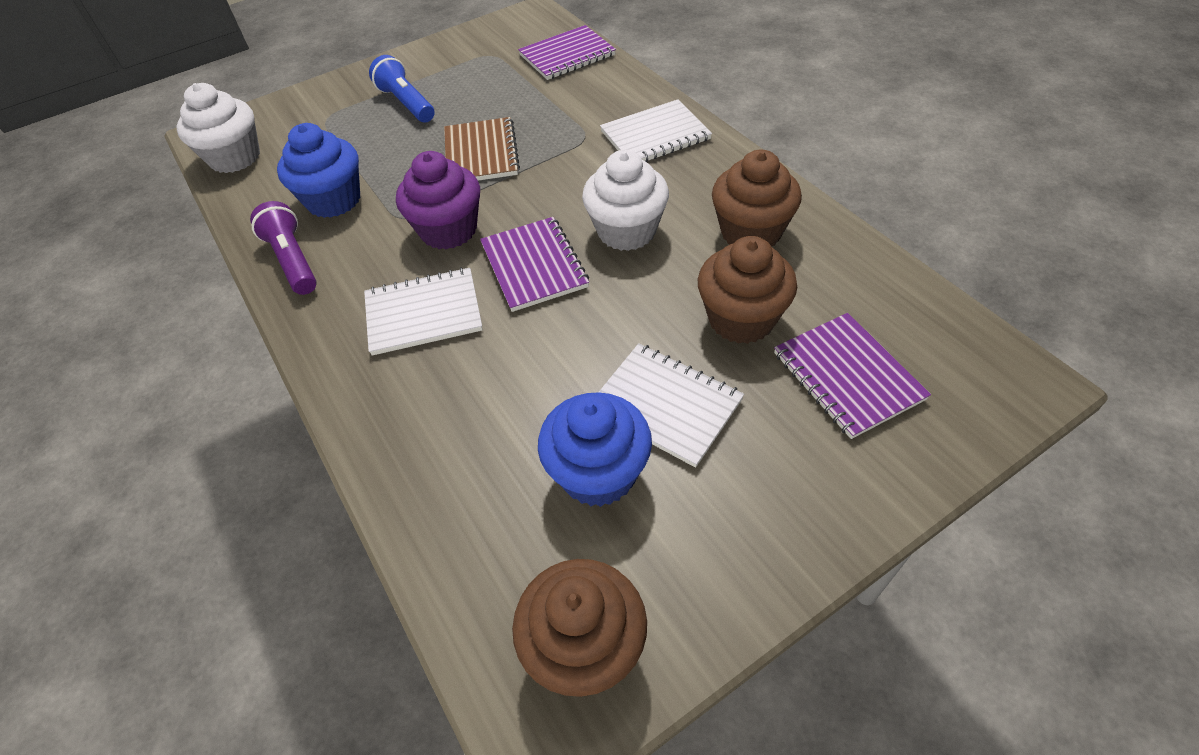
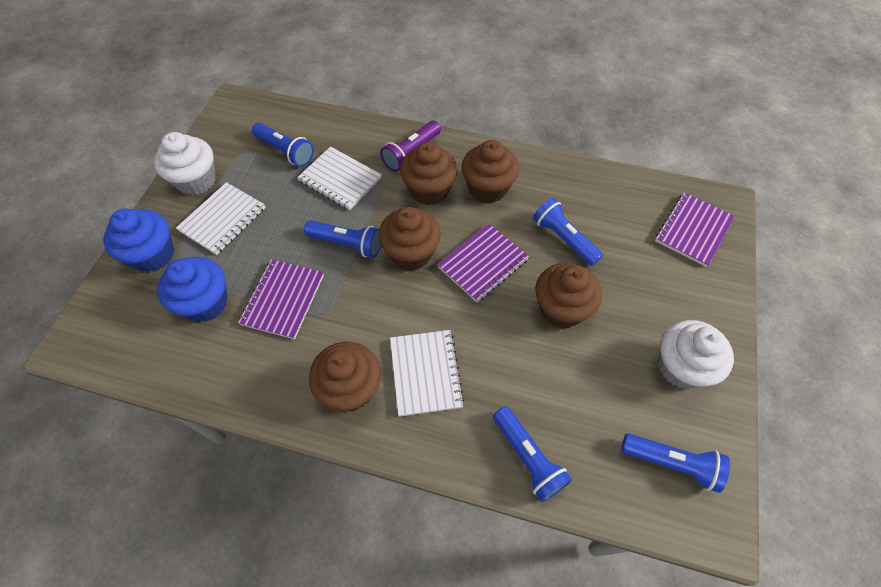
blue flashlight: 1 -> 5
brown cupcake: 3 -> 5
brown notebook: 1 -> 0
purple cupcake: 1 -> 0

